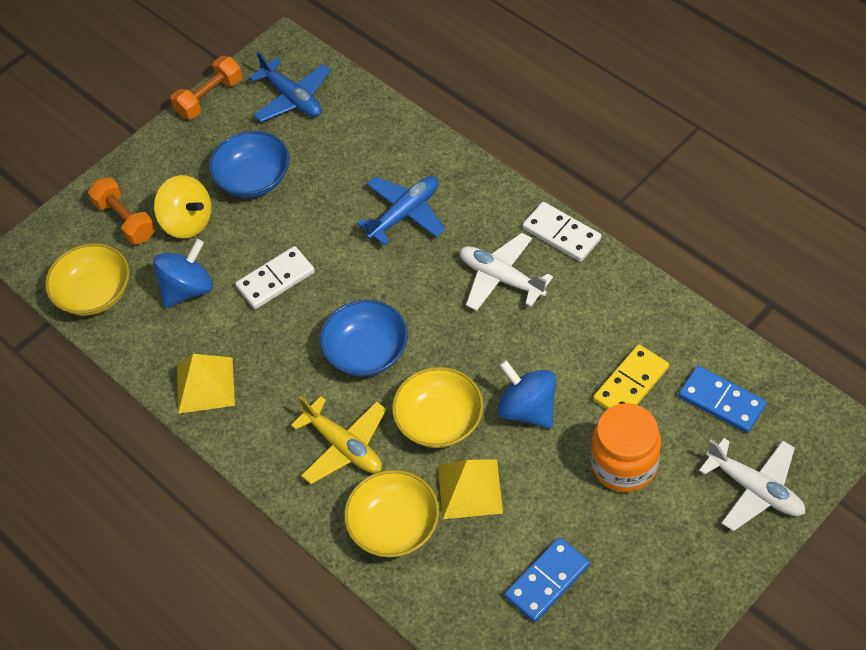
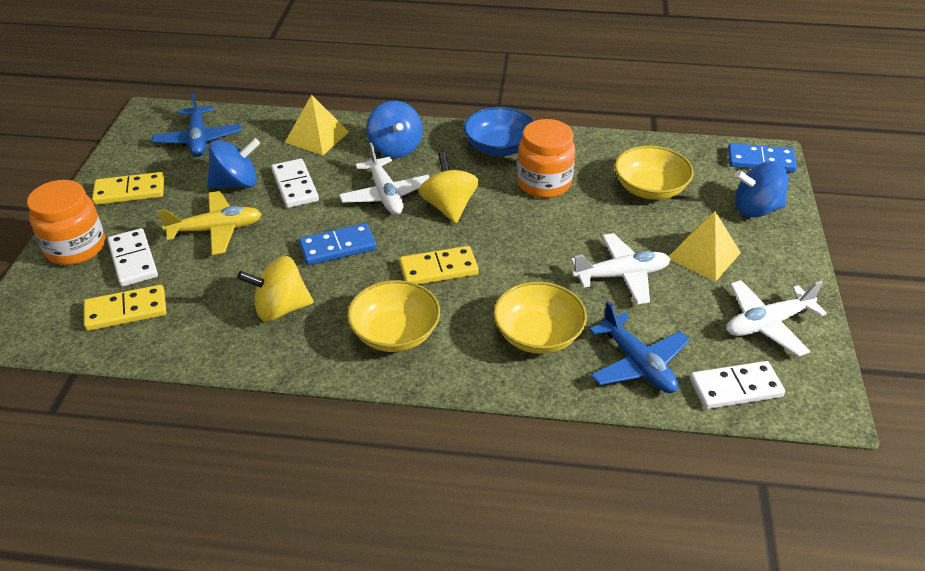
blue bowl: 2 -> 1
blue spinning top: 2 -> 3
orange dumbbell: 2 -> 0
orange jar: 1 -> 2
white domino: 2 -> 3
white plane: 2 -> 3
yellow domino: 1 -> 3
yellow spinning top: 1 -> 2

